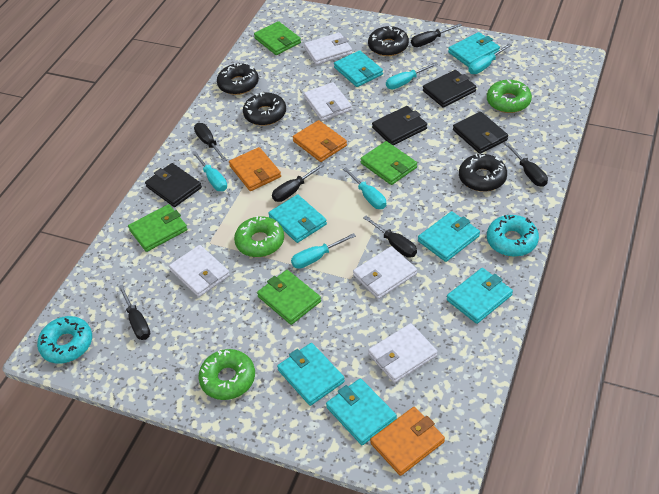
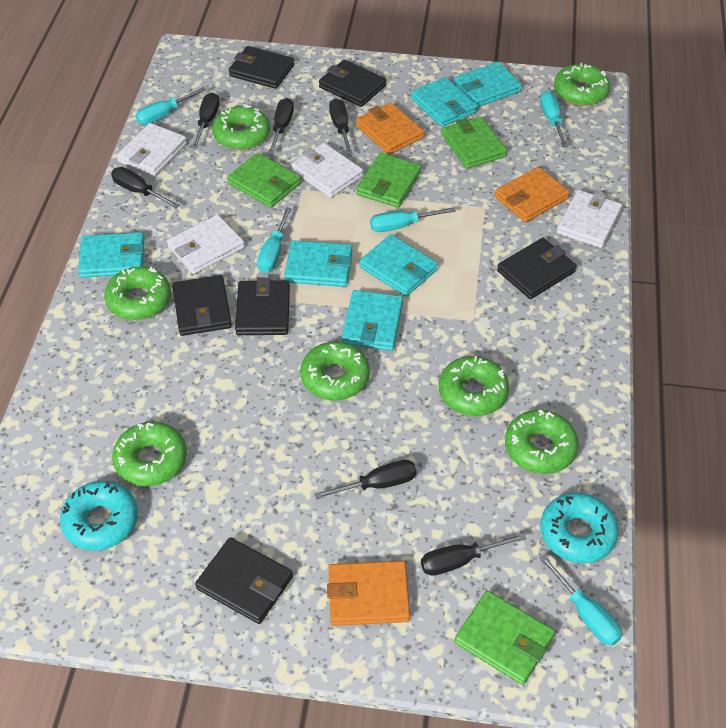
black donut: 4 -> 0
black wallet: 4 -> 6
green donut: 3 -> 7
turquoise wallet: 7 -> 6
white wallet: 5 -> 4

